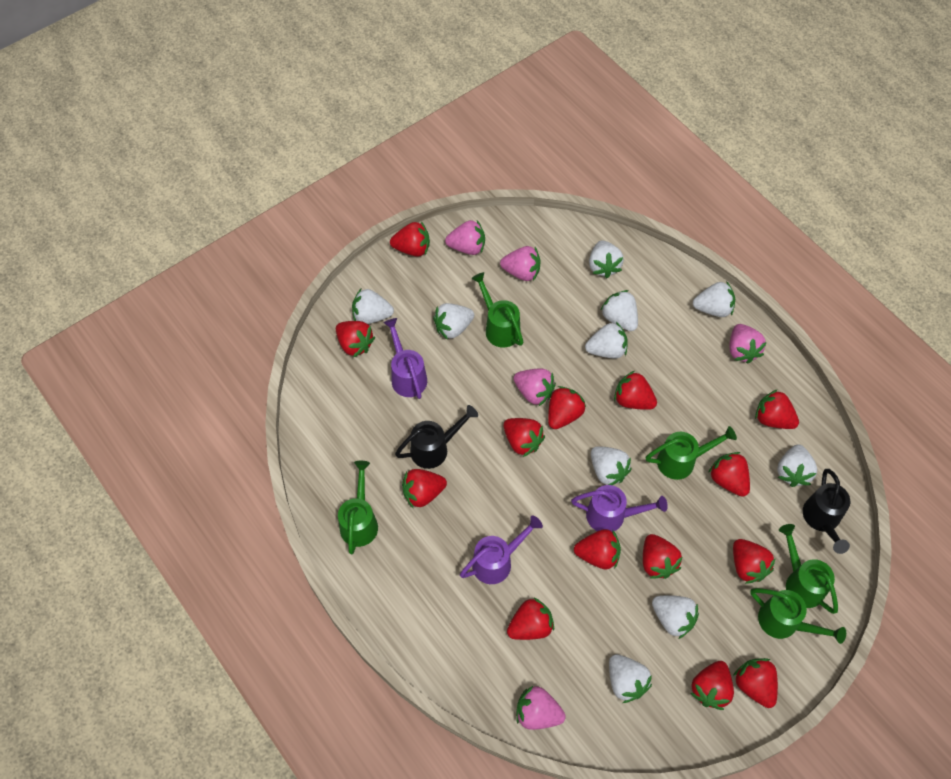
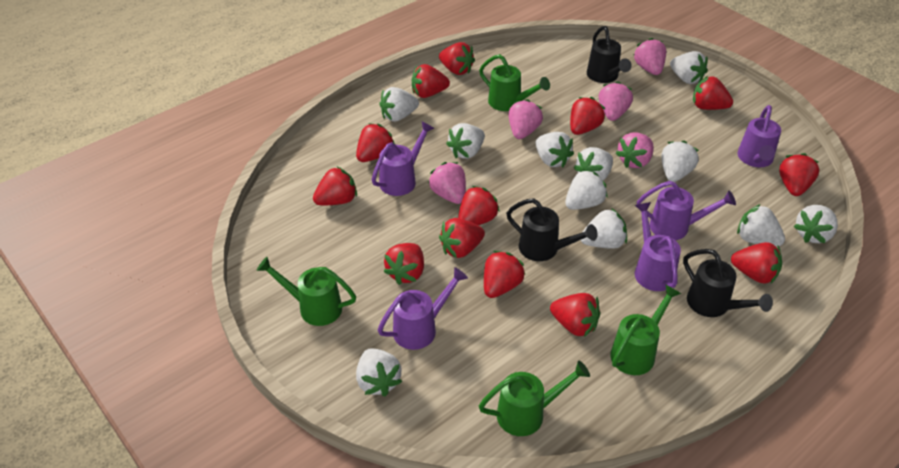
black watering can: 2 -> 3
green watering can: 5 -> 4
purple watering can: 3 -> 5
red strawberry: 14 -> 13
white strawberry: 10 -> 11

